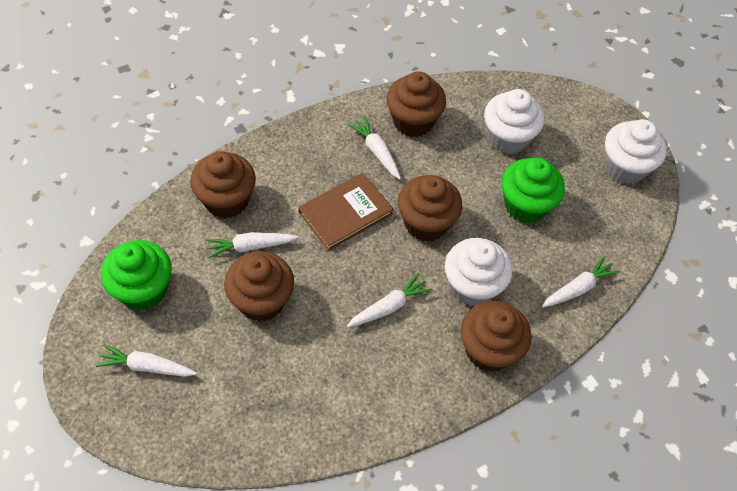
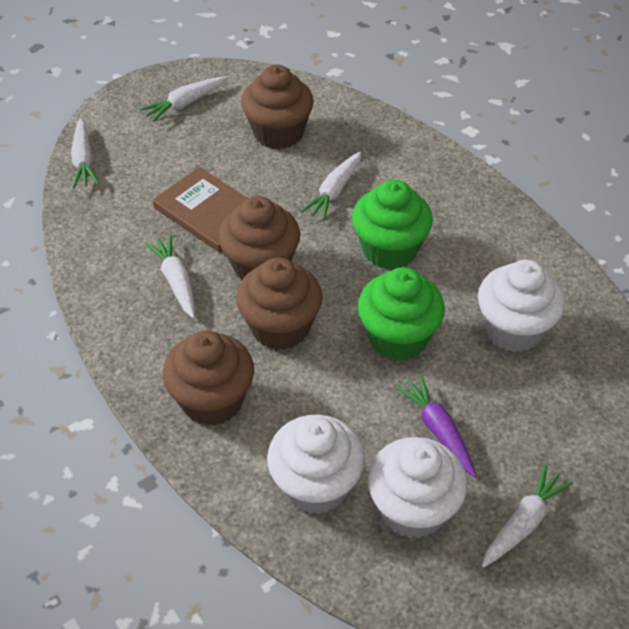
brown cupcake: 5 -> 4
purple carrot: 0 -> 1

